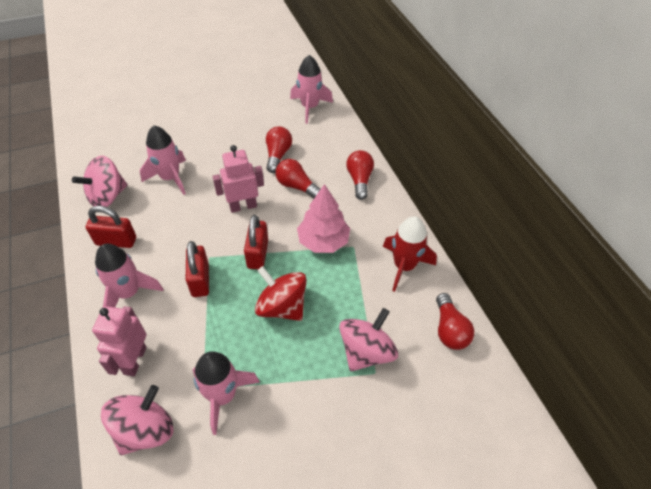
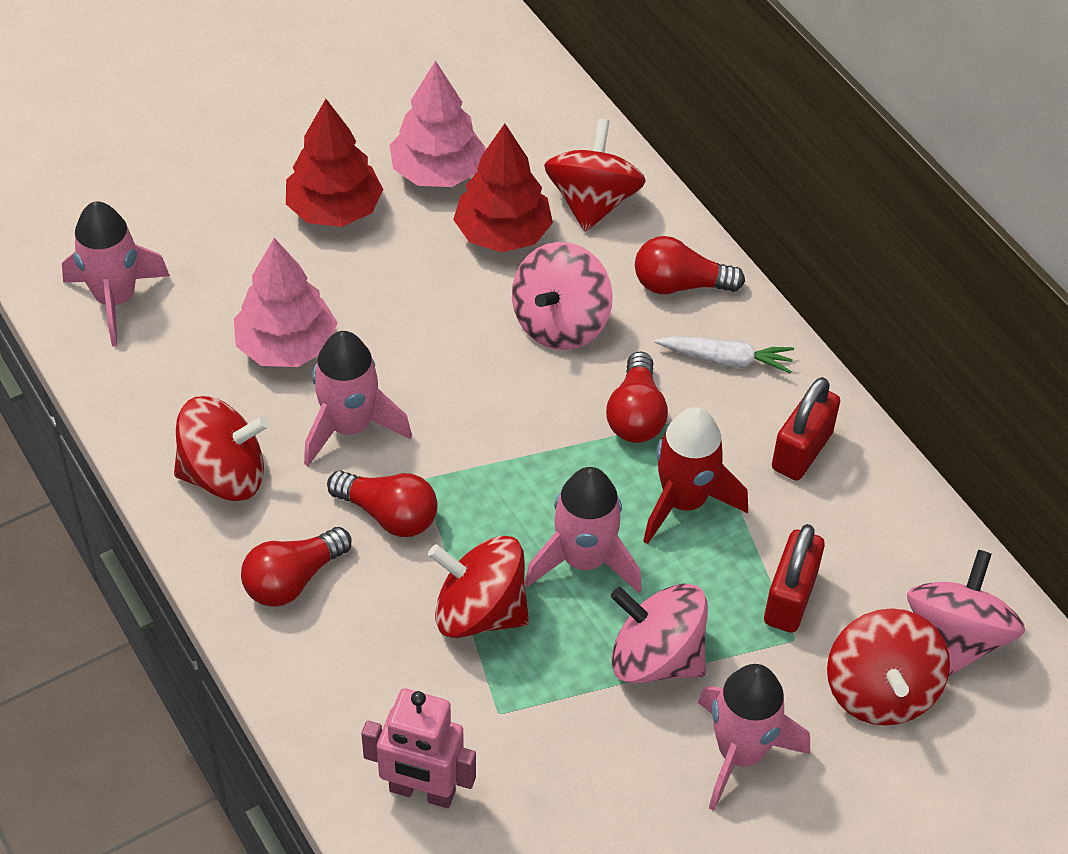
pink robot: 2 -> 1
pink tree: 1 -> 2
red padlock: 3 -> 2
red spinning top: 1 -> 4
red tree: 0 -> 2
white carrot: 0 -> 1

